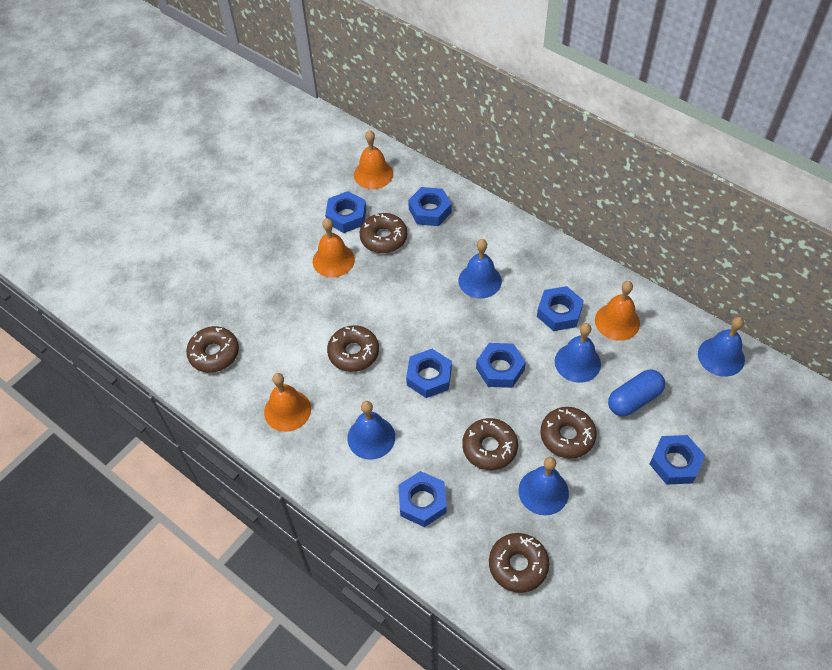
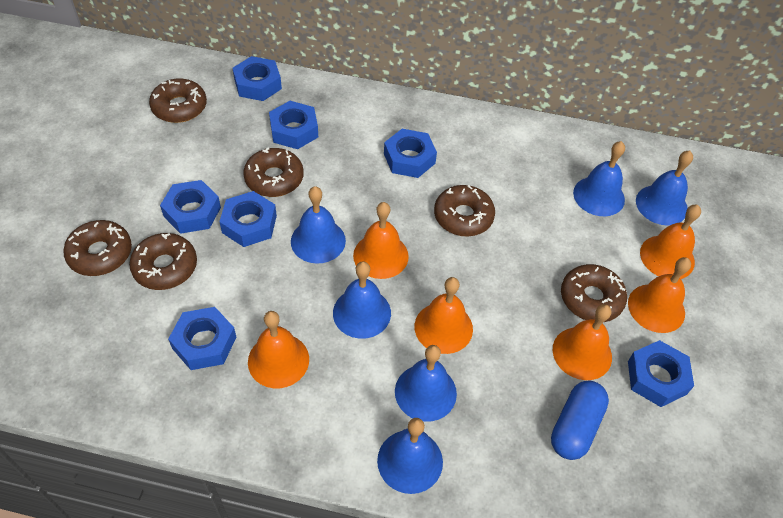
blue bell: 5 -> 6
orange bell: 4 -> 6

